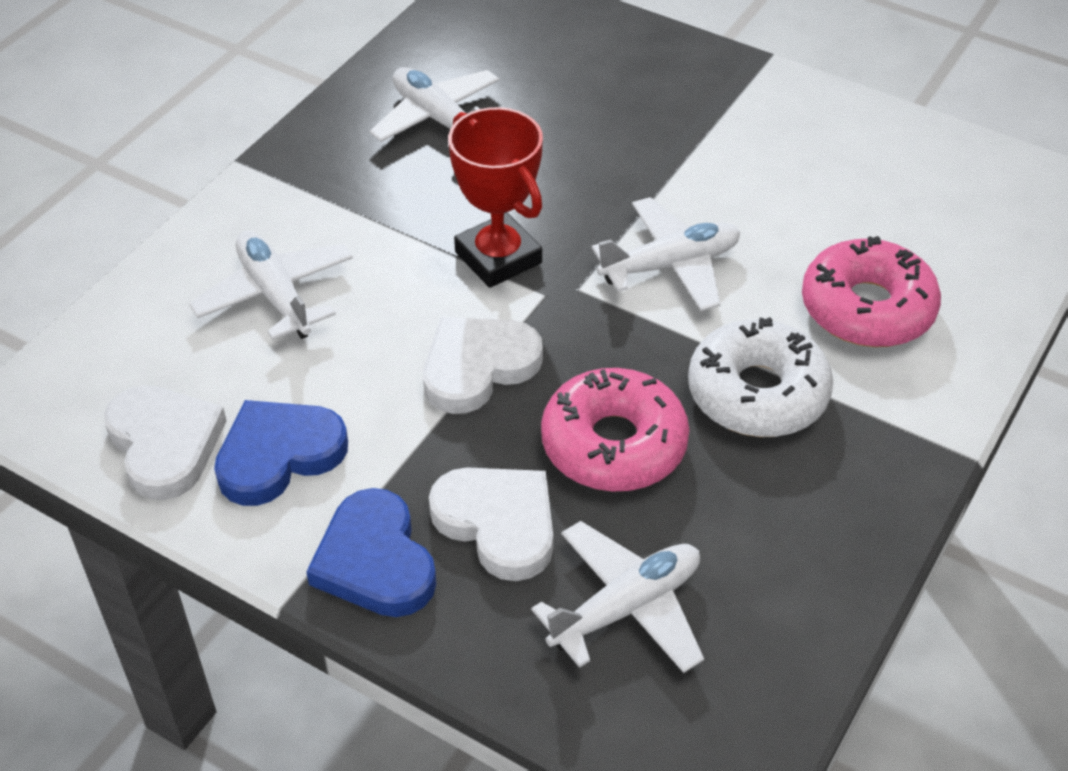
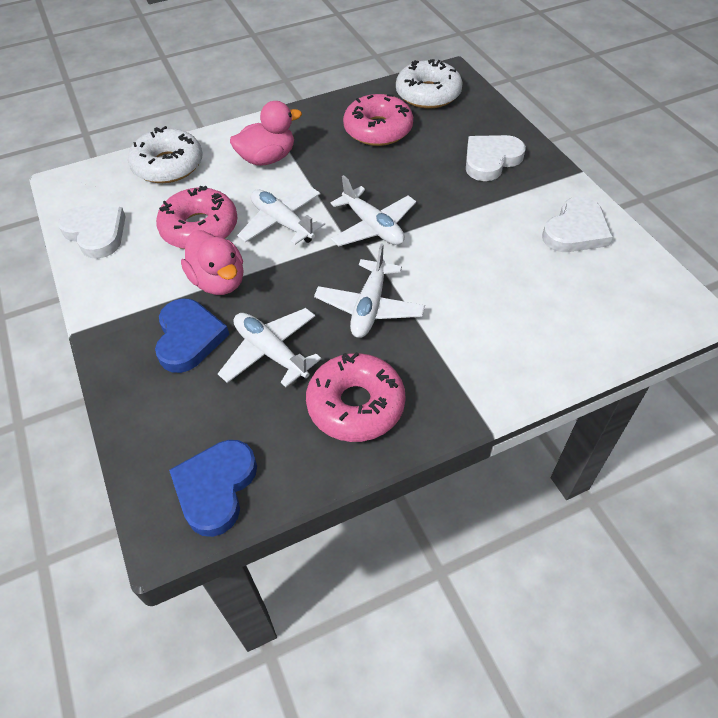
pink donut: 2 -> 3
pink duck: 0 -> 2
red trophy: 1 -> 0
white donut: 1 -> 2

